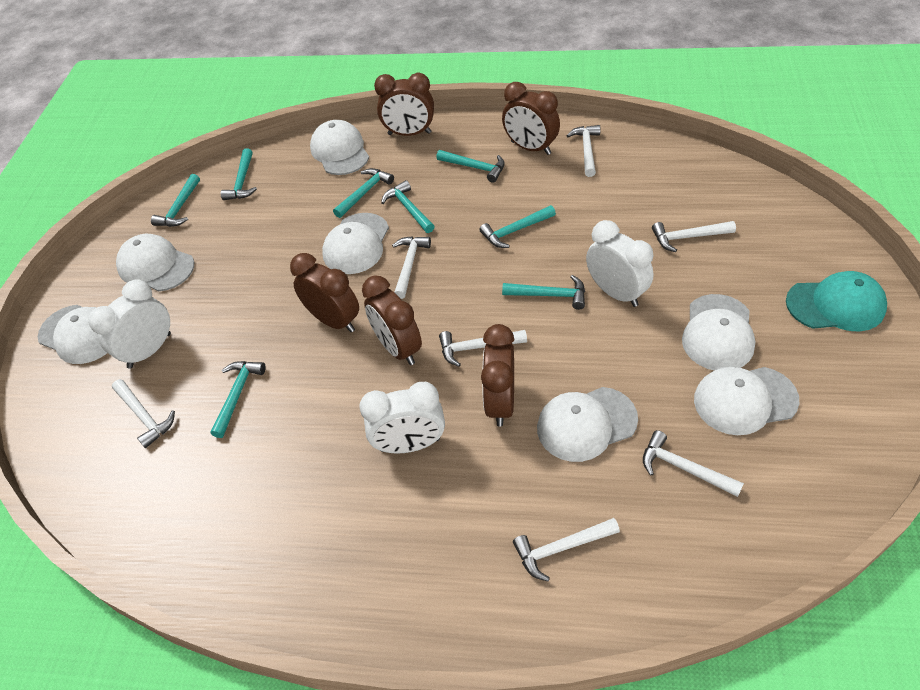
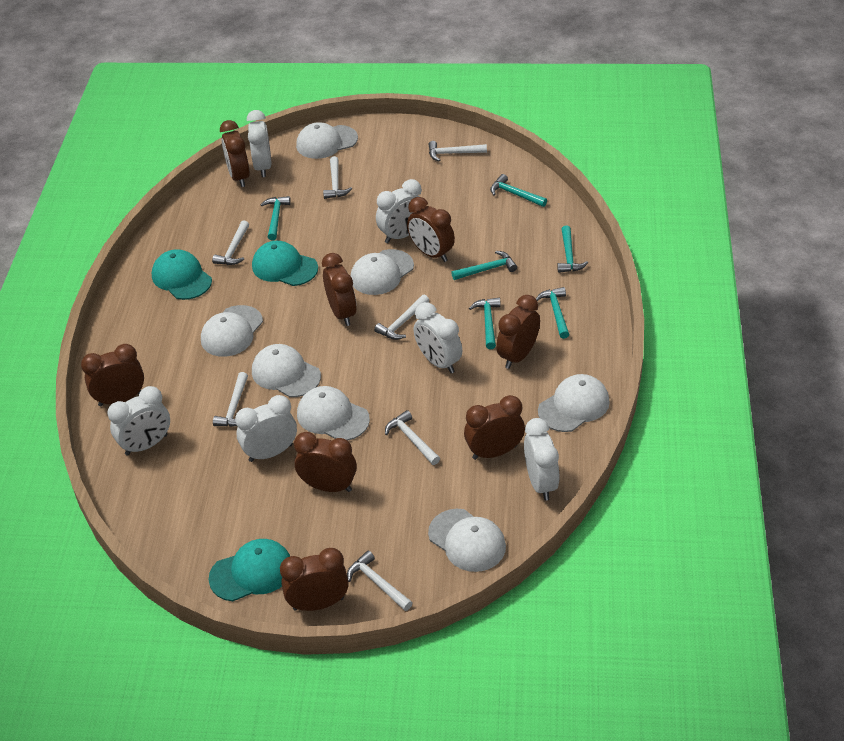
brown clock: 5 -> 8
turquoise cap: 1 -> 3
turquoise hammer: 8 -> 6
white clock: 3 -> 6

